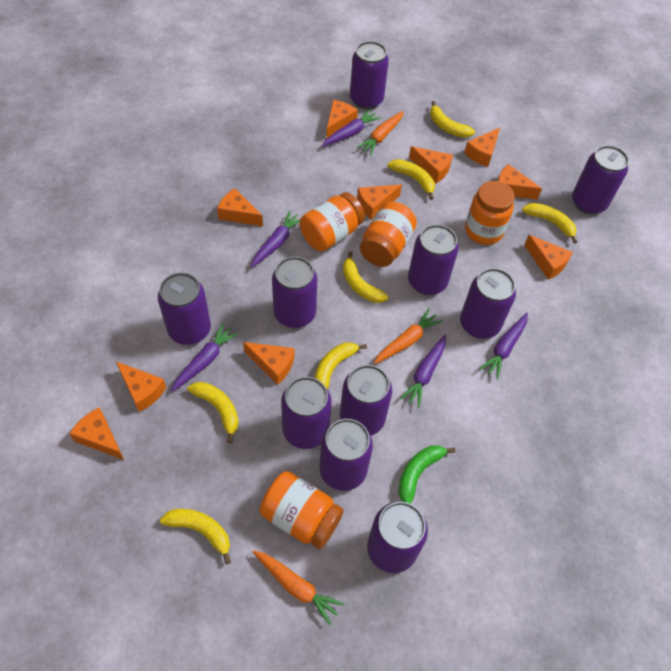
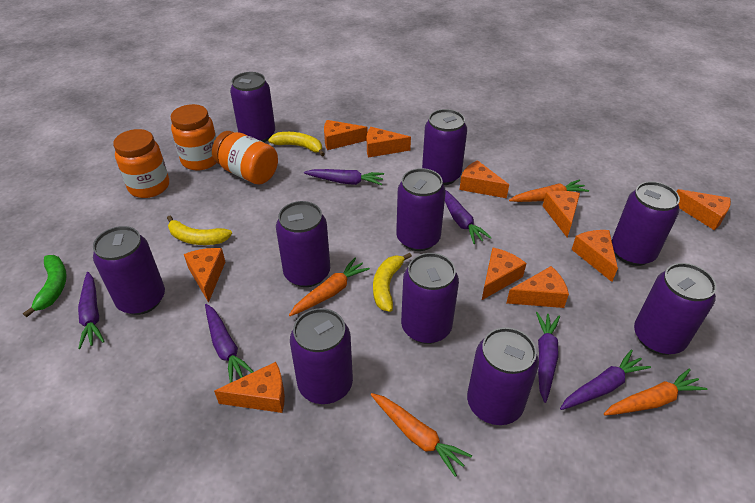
orange carrot: 3 -> 4
orange jar: 4 -> 3
purple carrot: 5 -> 6
yellow banana: 7 -> 3

